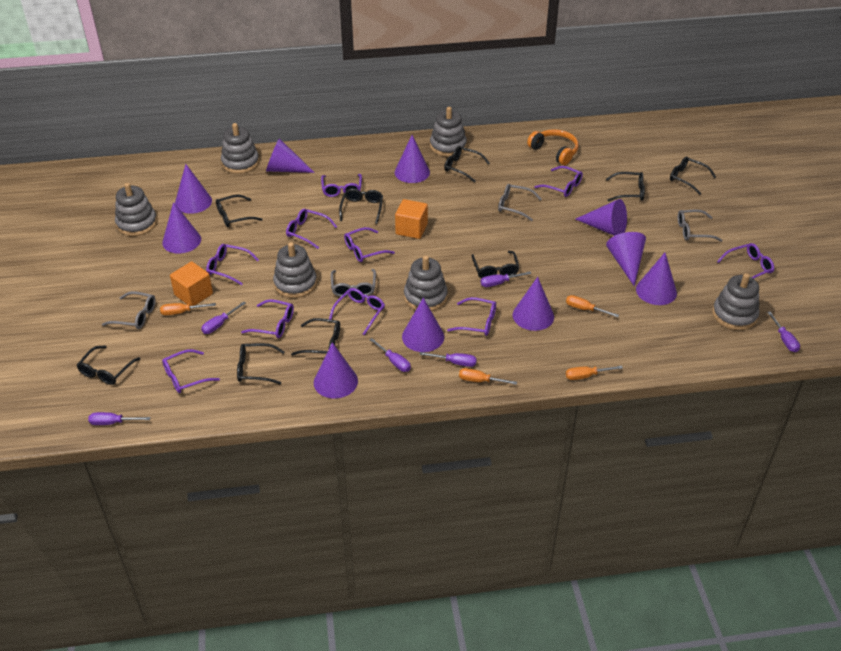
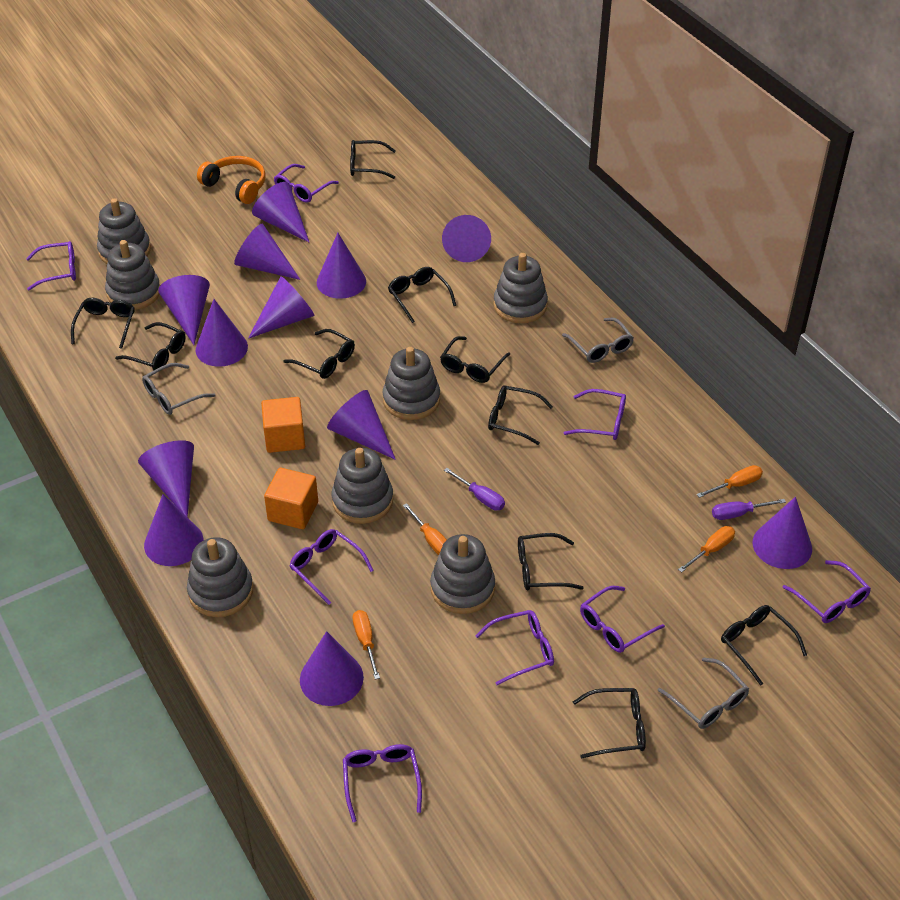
black glasses: 9 -> 10
grey glasses: 4 -> 3
grey stacking toy: 6 -> 7
purple cone: 10 -> 12
purple glasses: 10 -> 8
purple screwdriver: 6 -> 2

